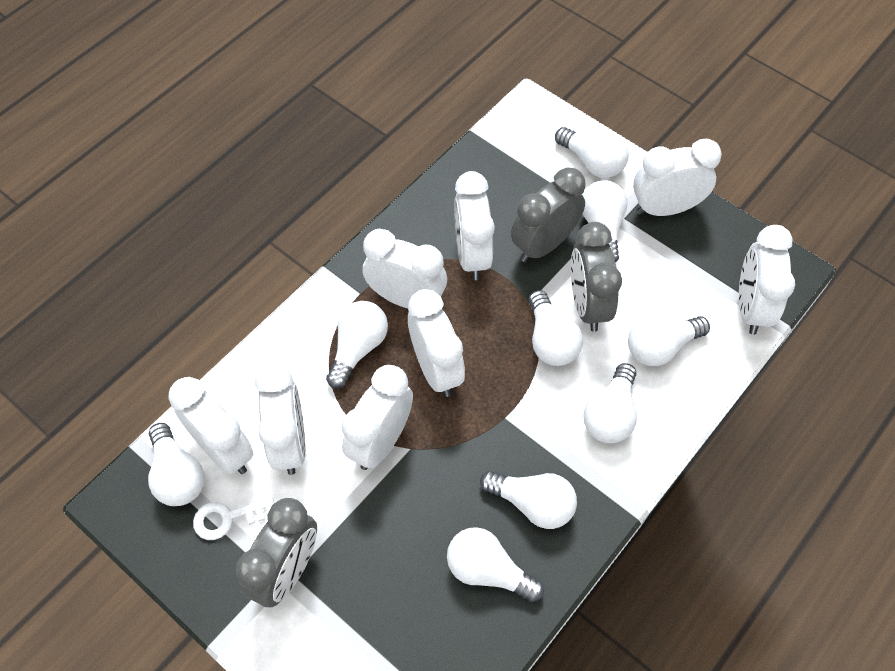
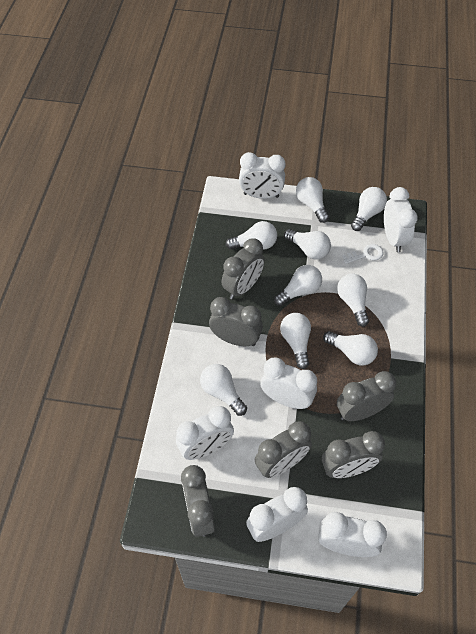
grey clock: 3 -> 6
white clock: 8 -> 6

